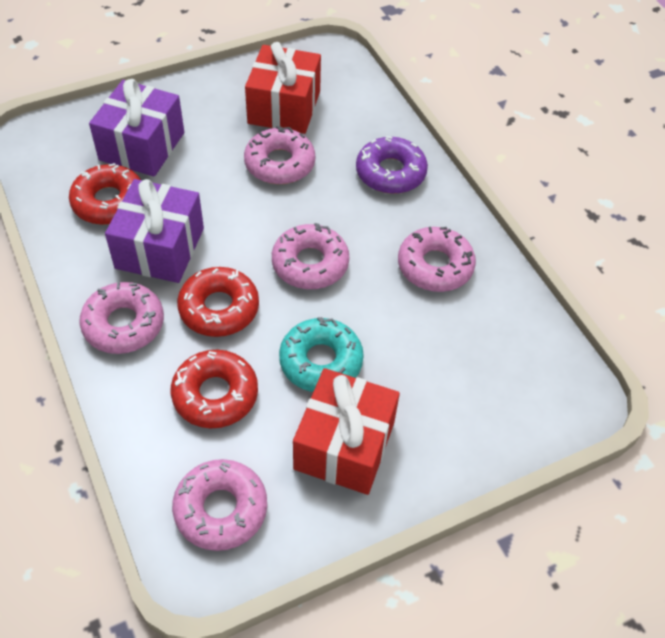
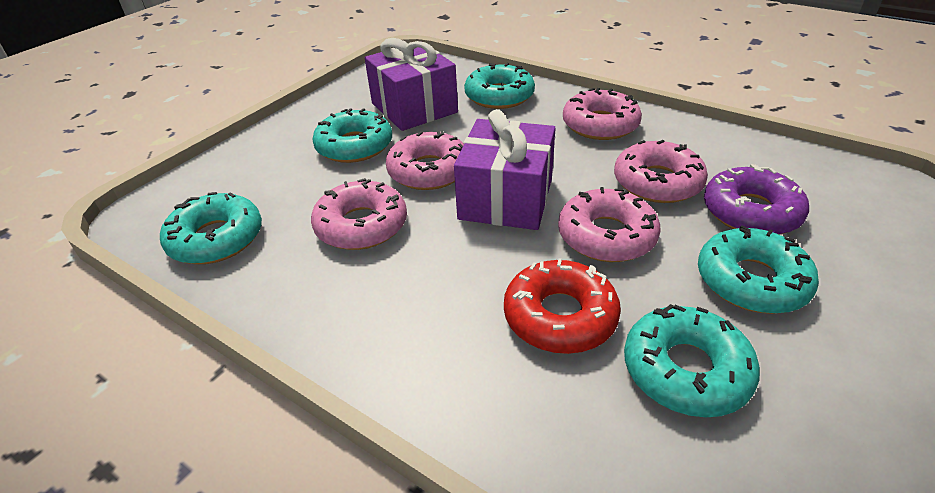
red donut: 3 -> 1
red gift: 2 -> 0
turquoise donut: 1 -> 5

